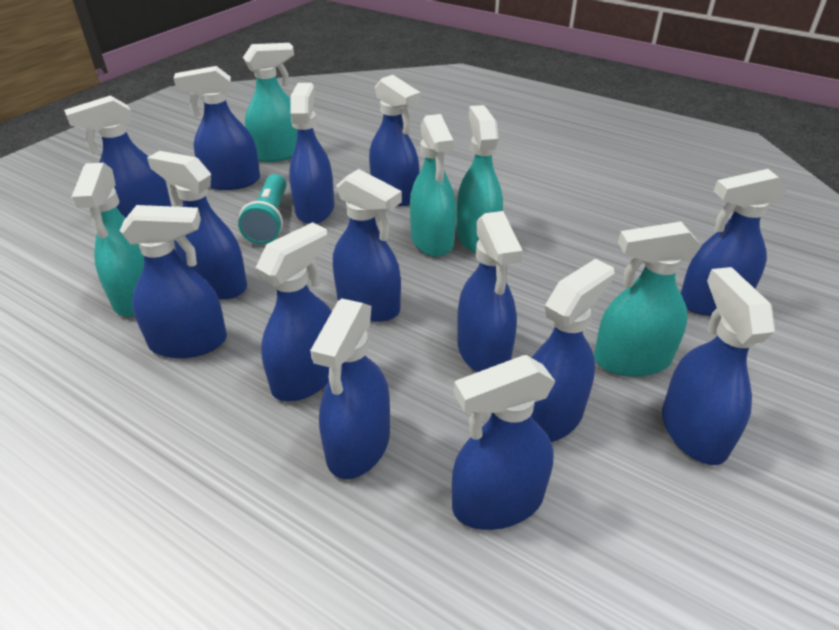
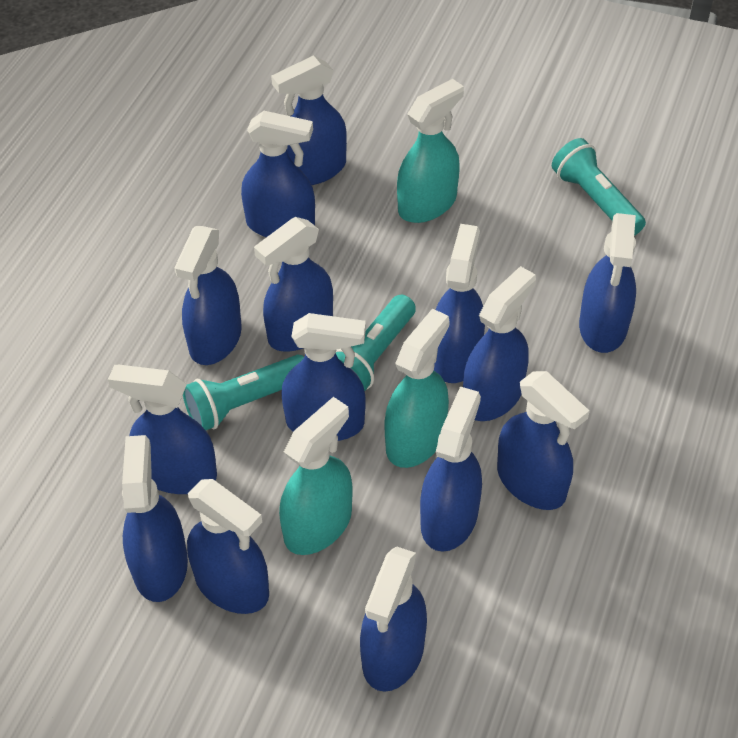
turquoise flashlight: 1 -> 3
turquoise spray bottle: 5 -> 3

